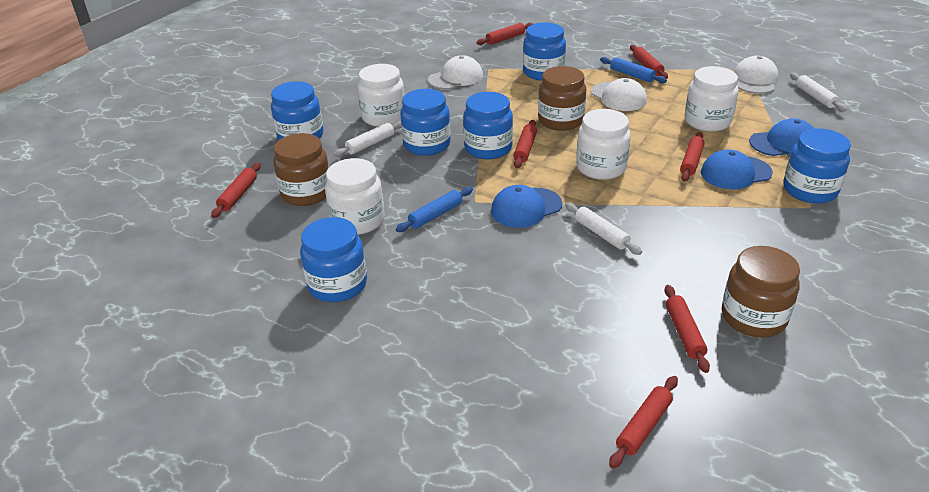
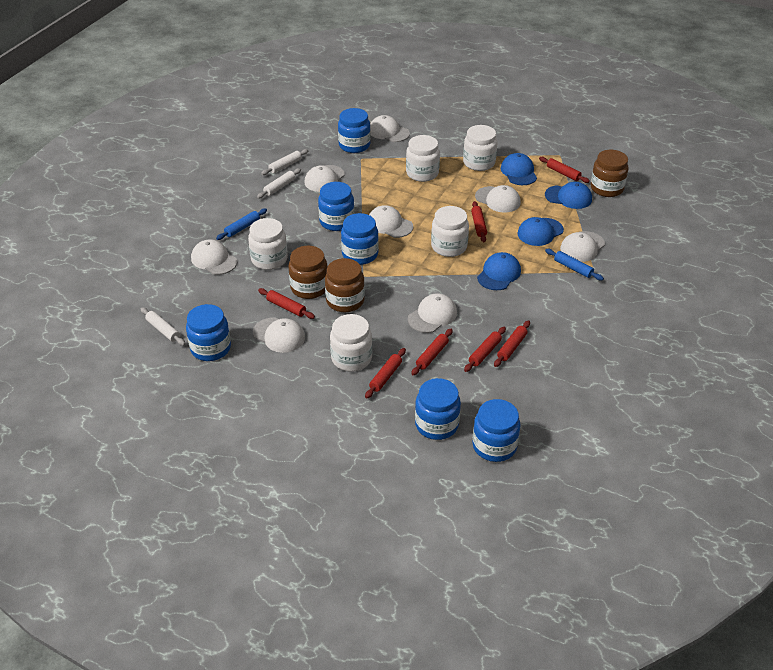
blue cap: 3 -> 4
white cap: 3 -> 8
white jar: 4 -> 5

